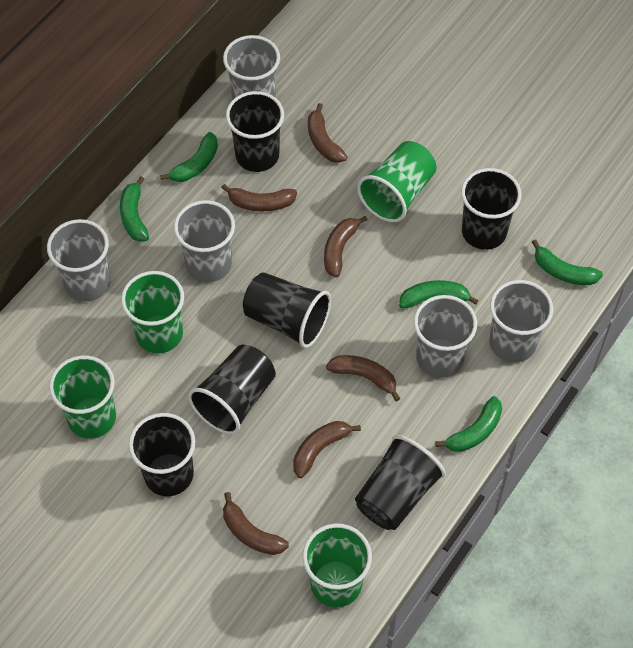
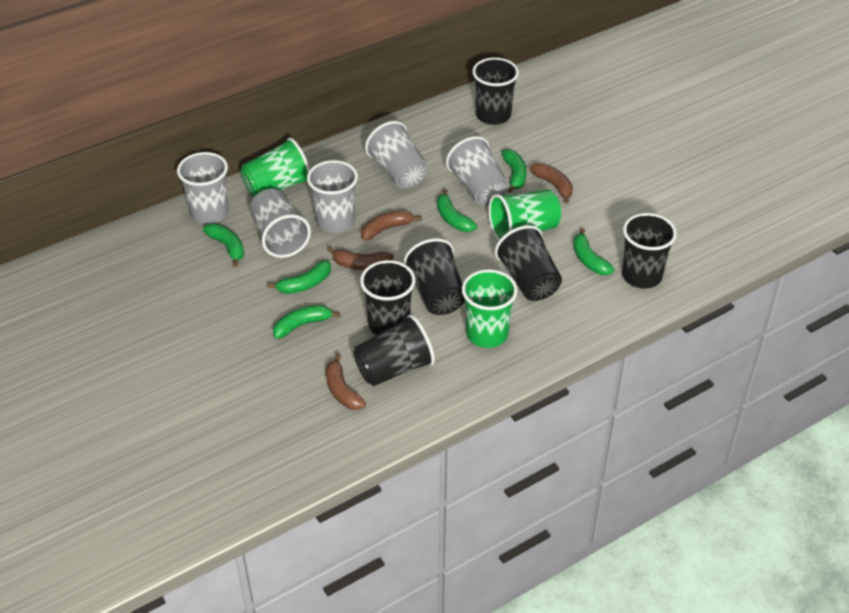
brown banana: 6 -> 4
green banana: 5 -> 6
green cup: 4 -> 3

